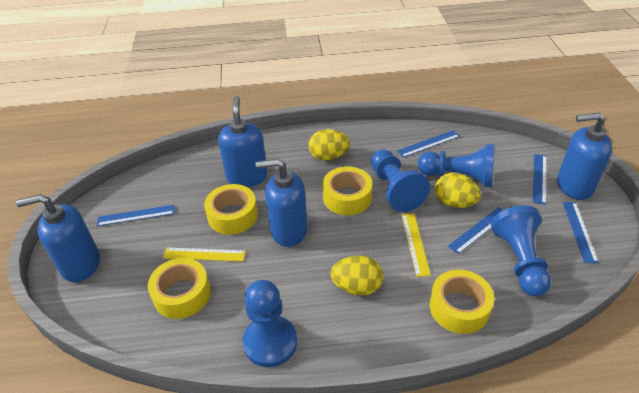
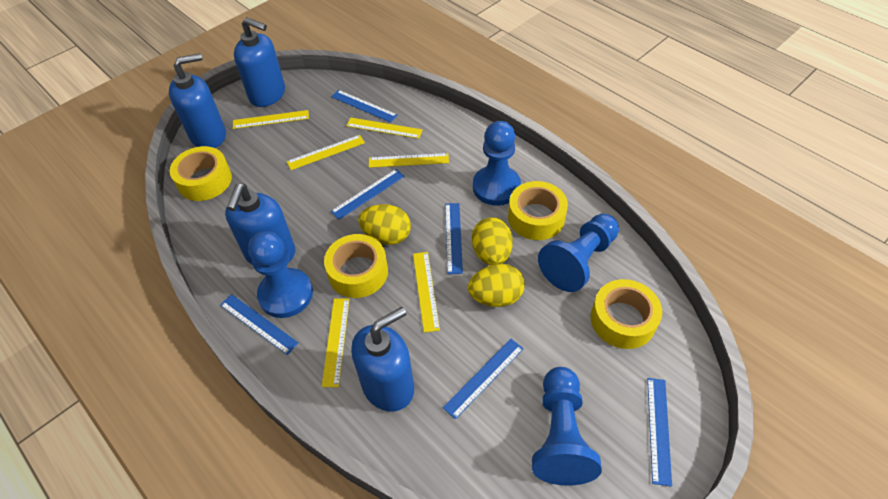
blue ruler: 5 -> 6
yellow ruler: 2 -> 6

